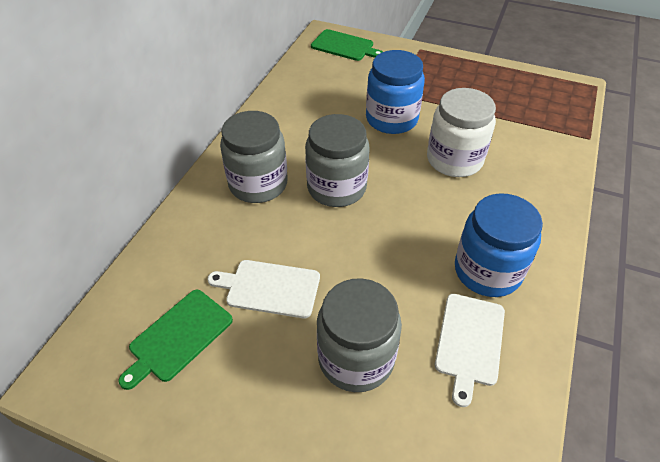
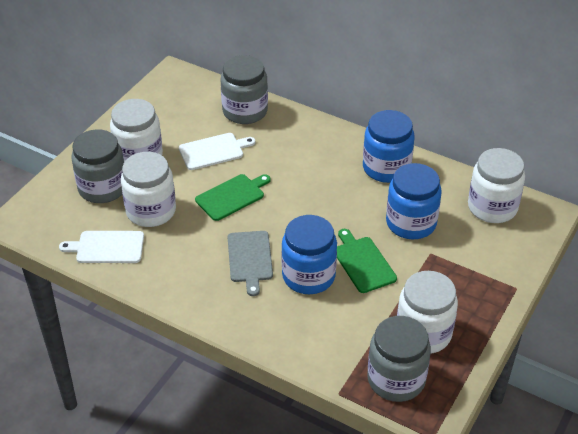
blue jar: 2 -> 3
grey cutting board: 0 -> 1
white jar: 1 -> 4

